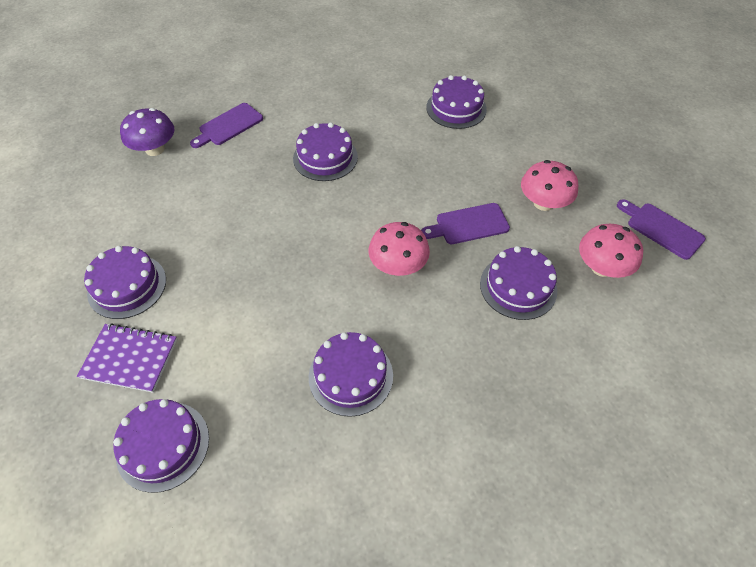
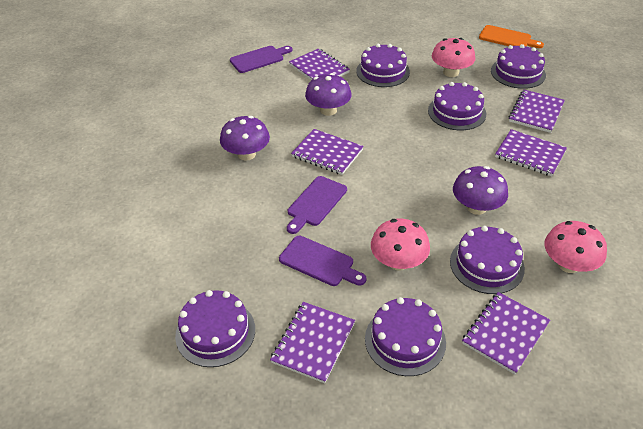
orange cutting board: 0 -> 1
purple mushroom: 1 -> 3
purple notebook: 1 -> 6

